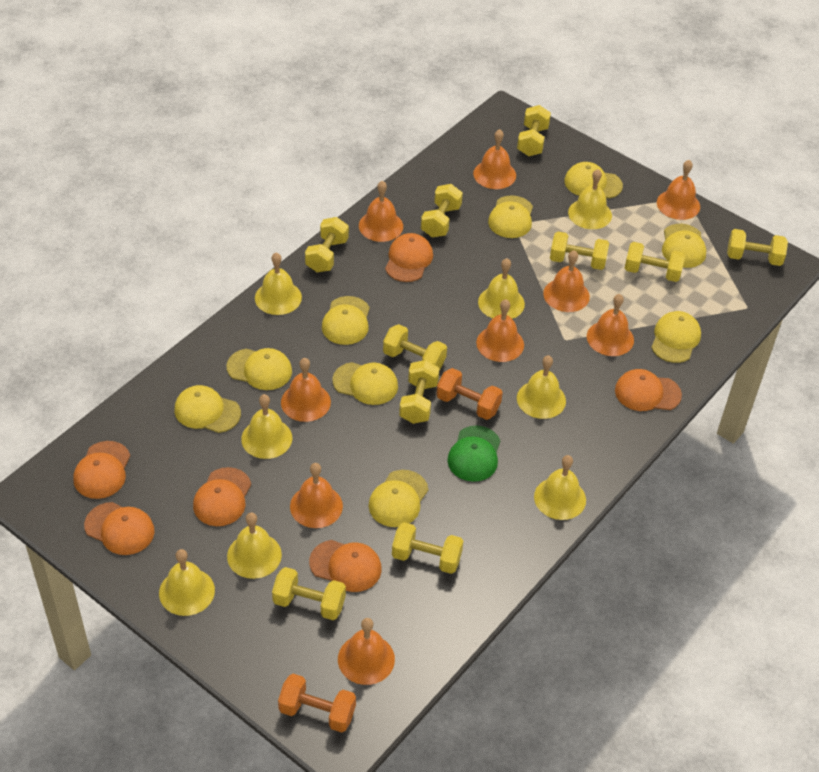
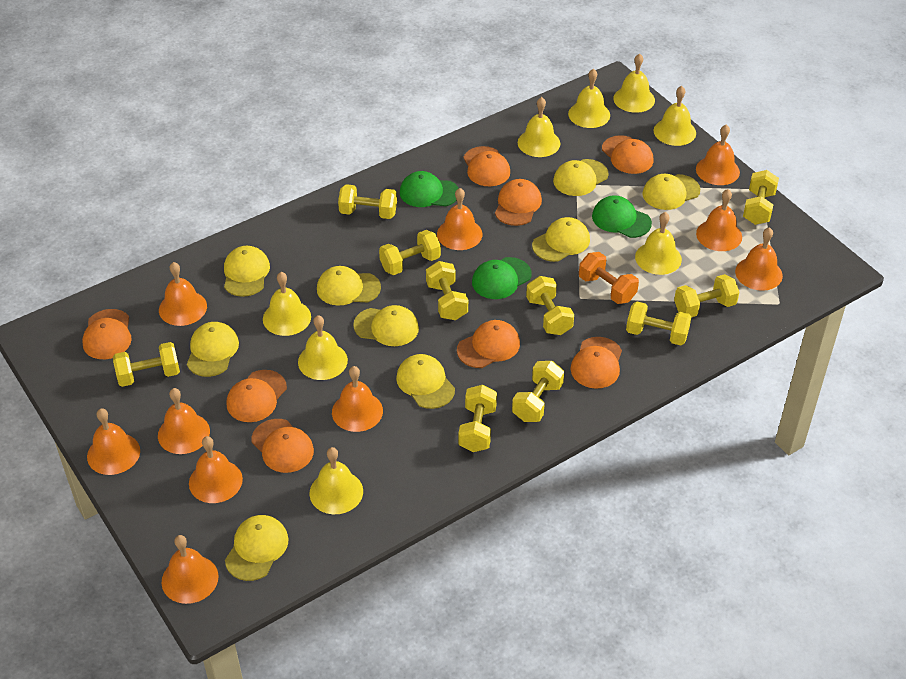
green cap: 1 -> 3
orange bell: 9 -> 10
orange cap: 6 -> 8
orange dumbbell: 2 -> 1

